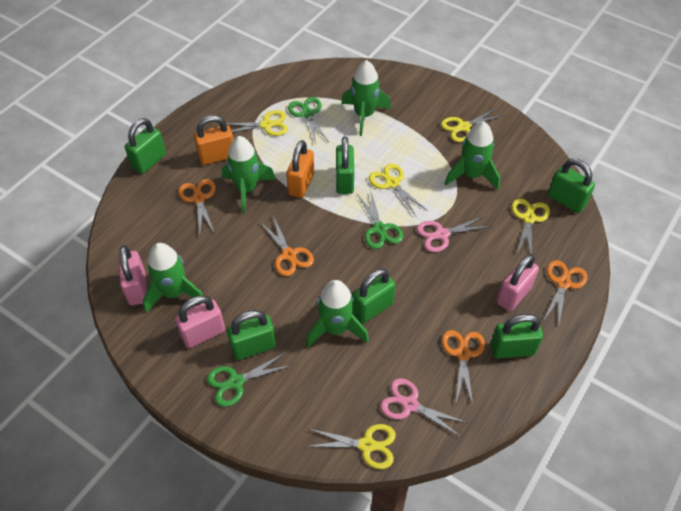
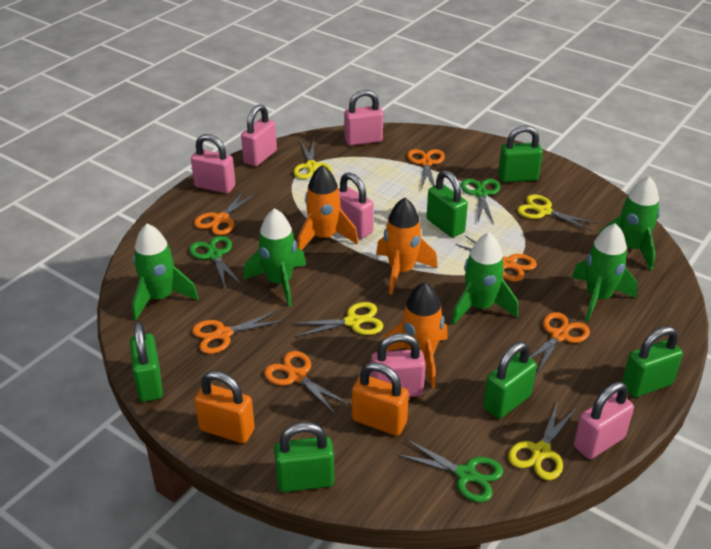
orange rocket: 0 -> 3
orange scissors: 4 -> 6
pink padlock: 3 -> 6
pink scissors: 2 -> 0
yellow scissors: 5 -> 4

